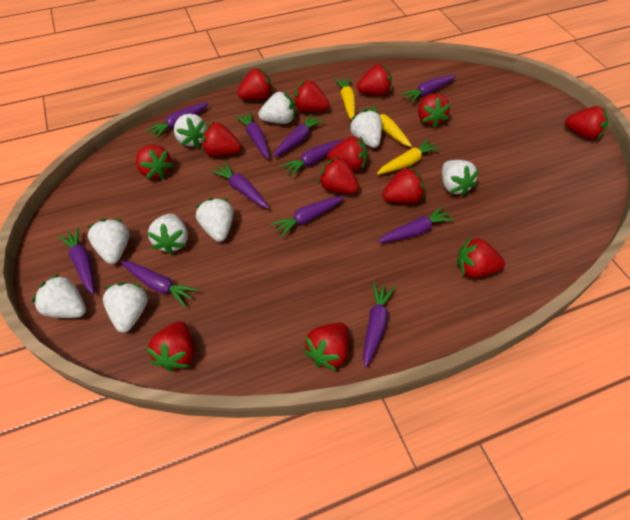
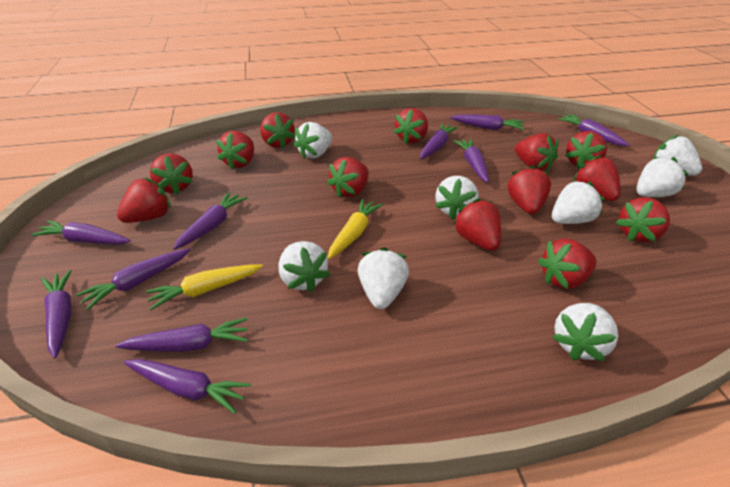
purple carrot: 11 -> 10
white strawberry: 9 -> 8
yellow carrot: 3 -> 2

